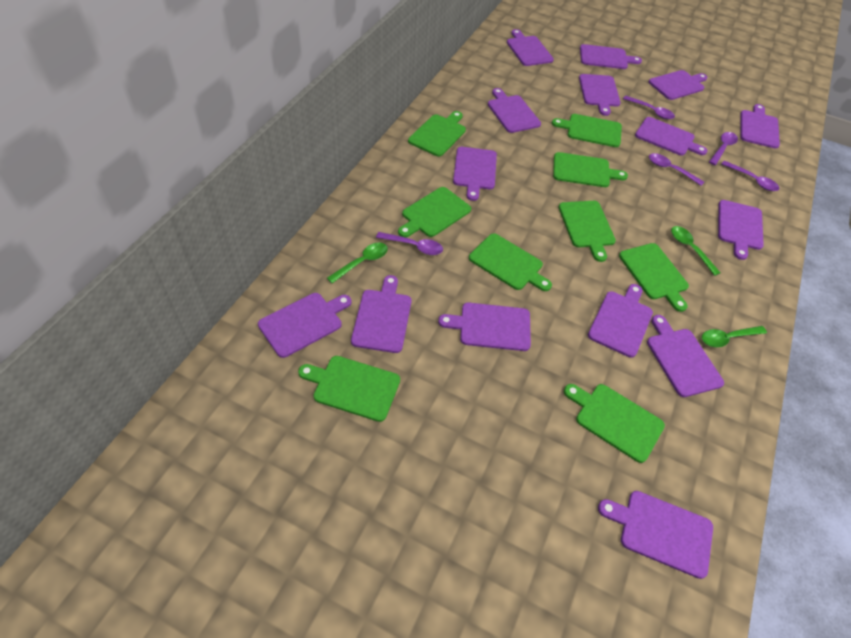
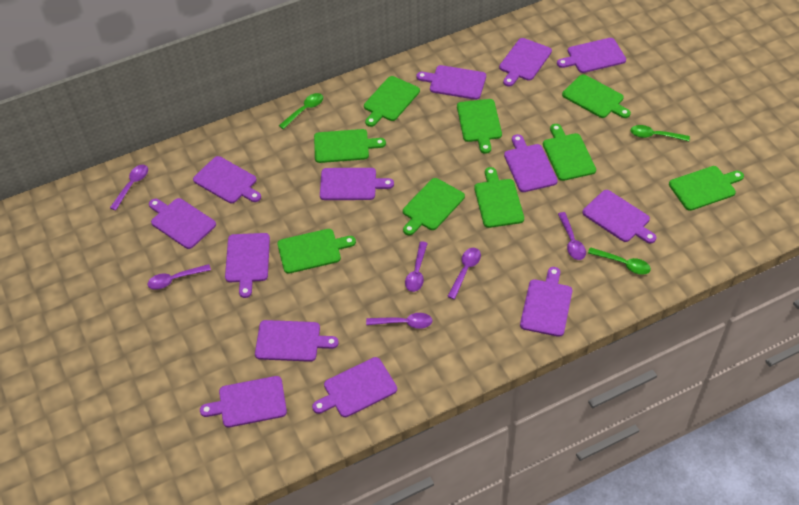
purple cutting board: 15 -> 13
purple spoon: 5 -> 6

